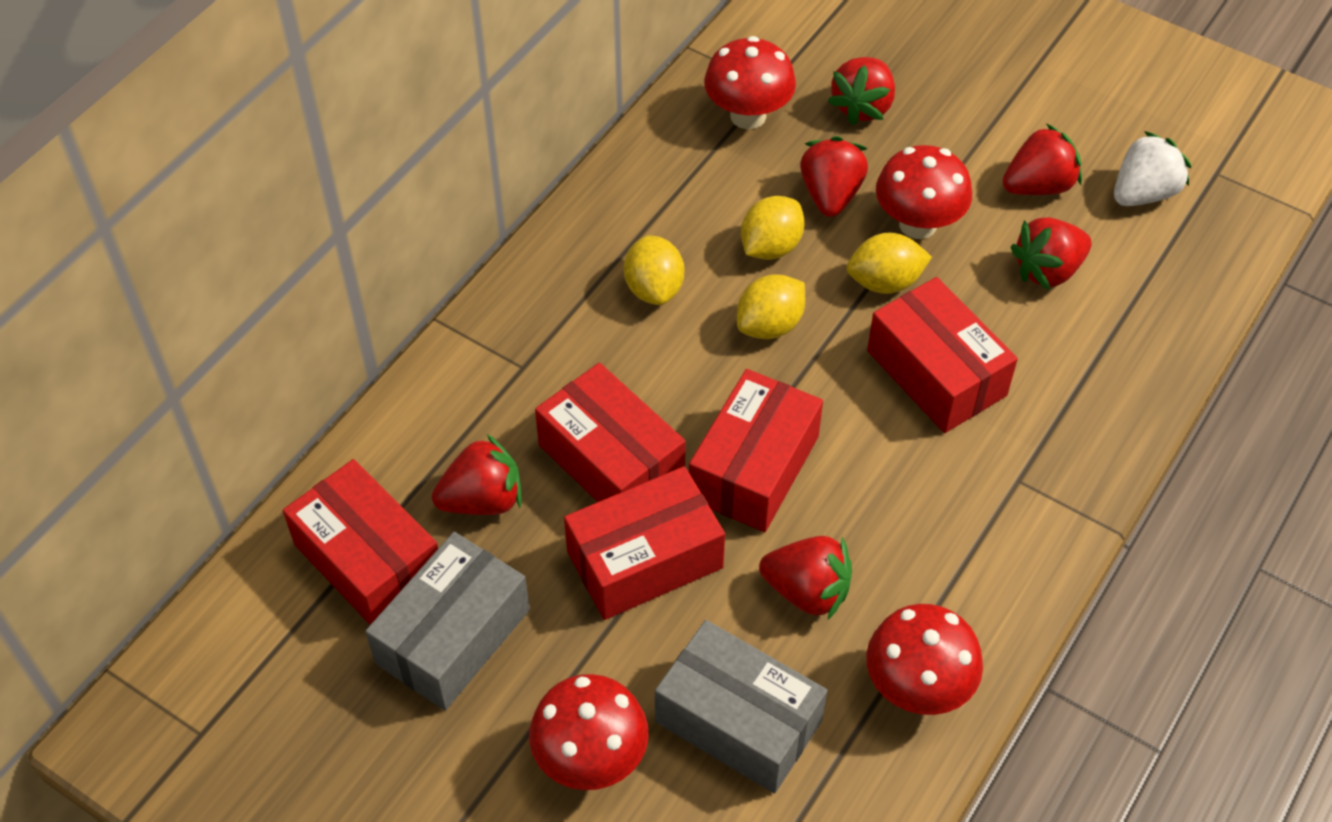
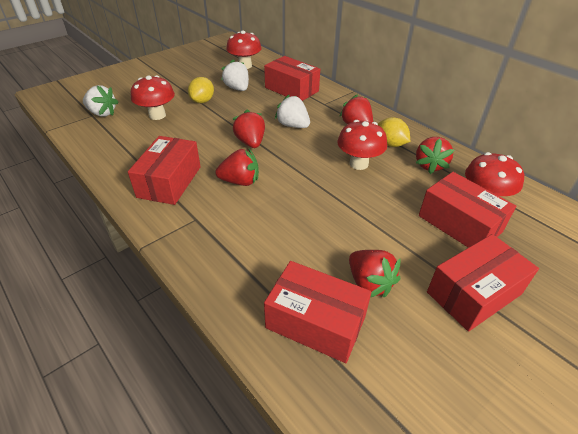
grey box: 2 -> 0
red strawberry: 6 -> 5
white strawberry: 1 -> 3
yellow lemon: 4 -> 2

